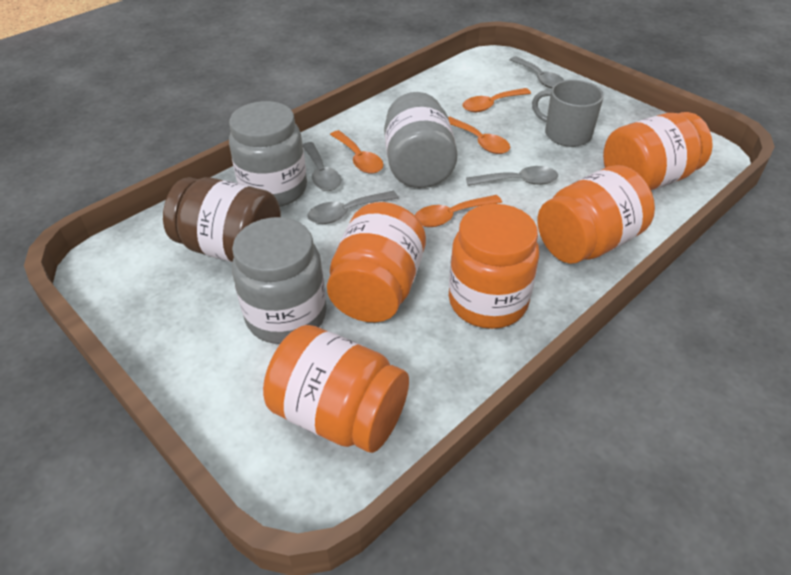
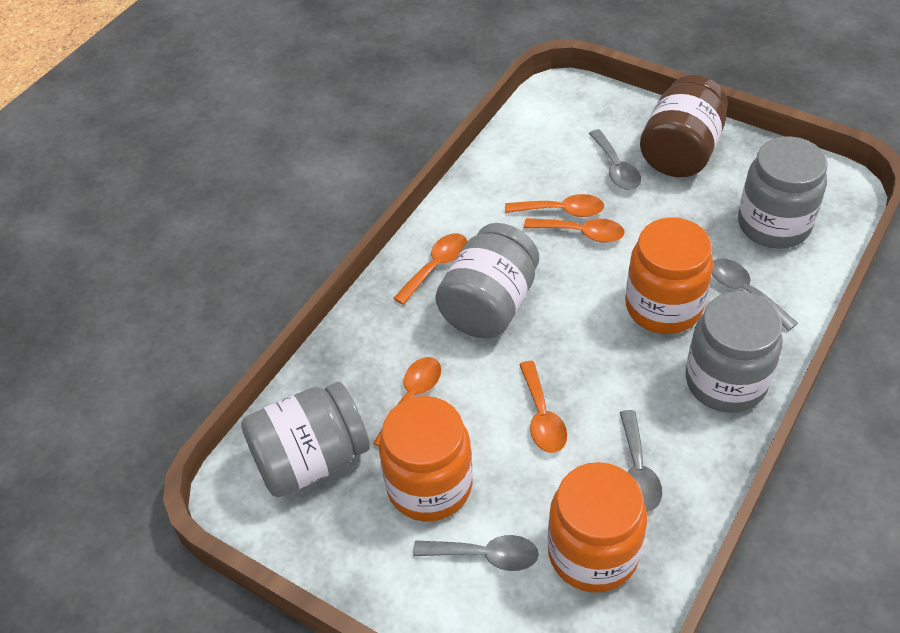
grey jar: 3 -> 4
grey mug: 1 -> 0
orange jar: 5 -> 3
orange spoon: 4 -> 5

